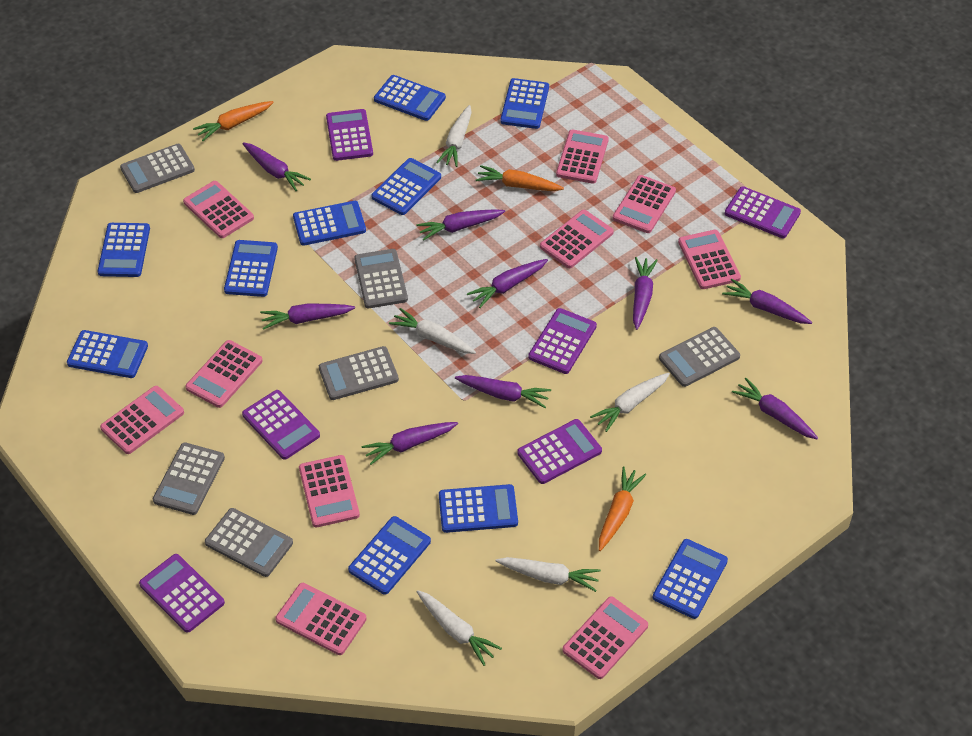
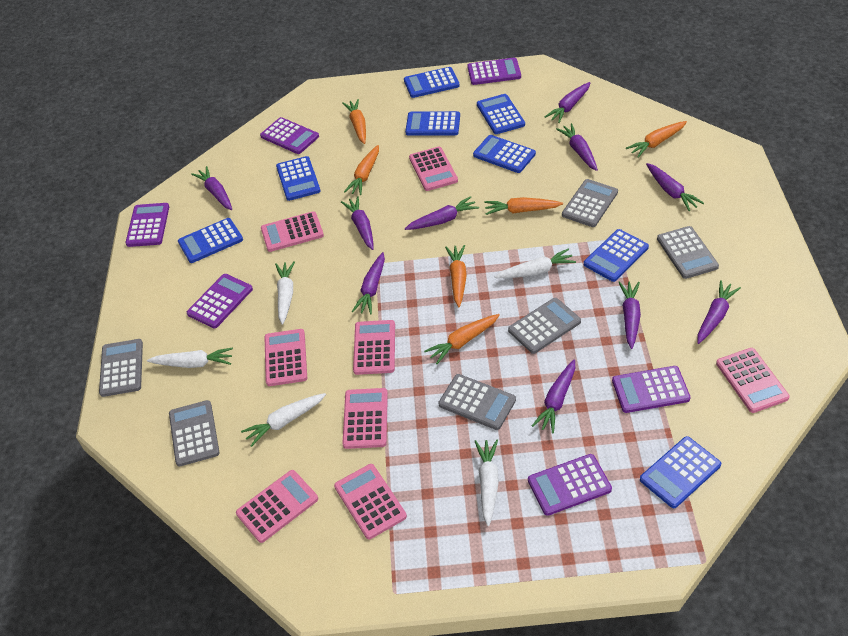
blue calculator: 10 -> 8
orange carrot: 3 -> 6
pink calculator: 10 -> 8
purple carrot: 9 -> 10

